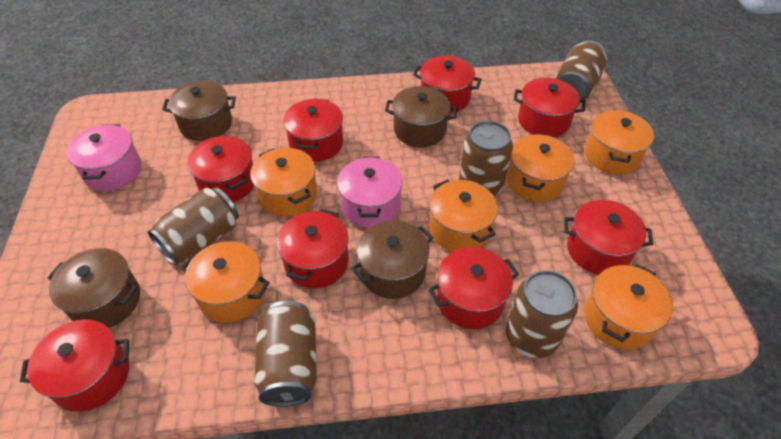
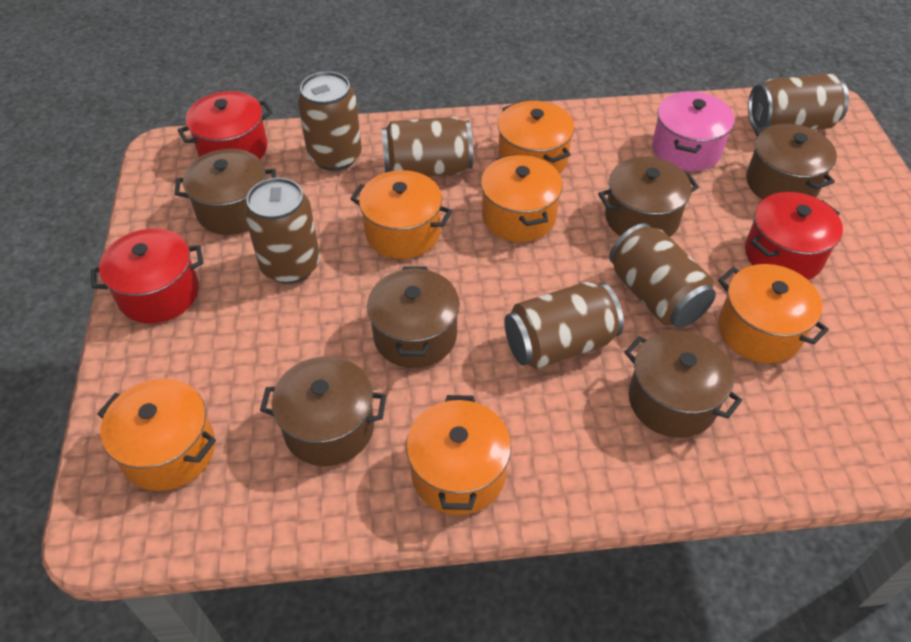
brown can: 5 -> 6
brown pot: 4 -> 6
pink pot: 2 -> 1
red pot: 8 -> 3

